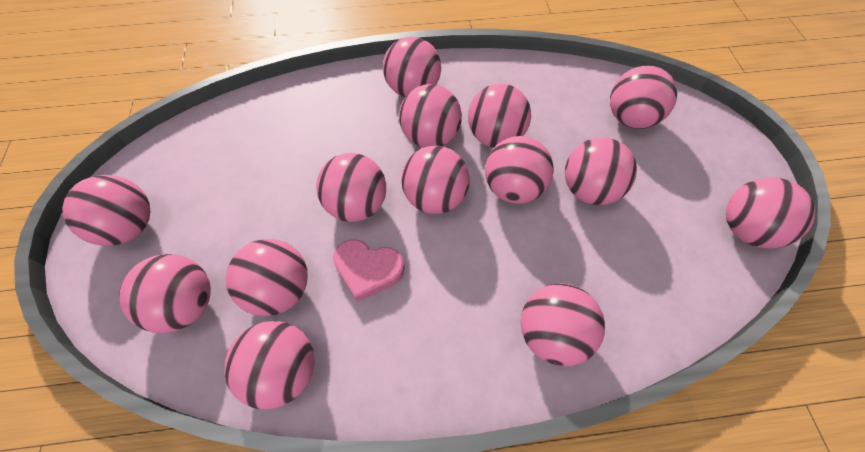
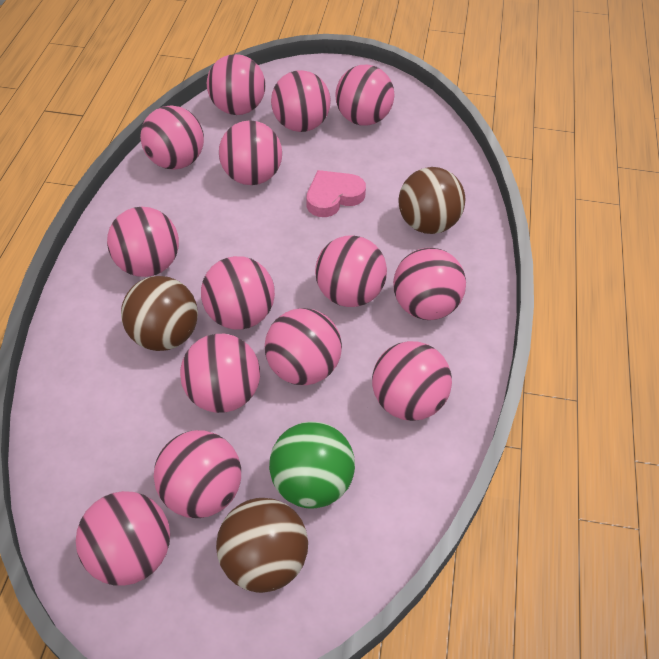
brown ball: 0 -> 3
green ball: 0 -> 1

